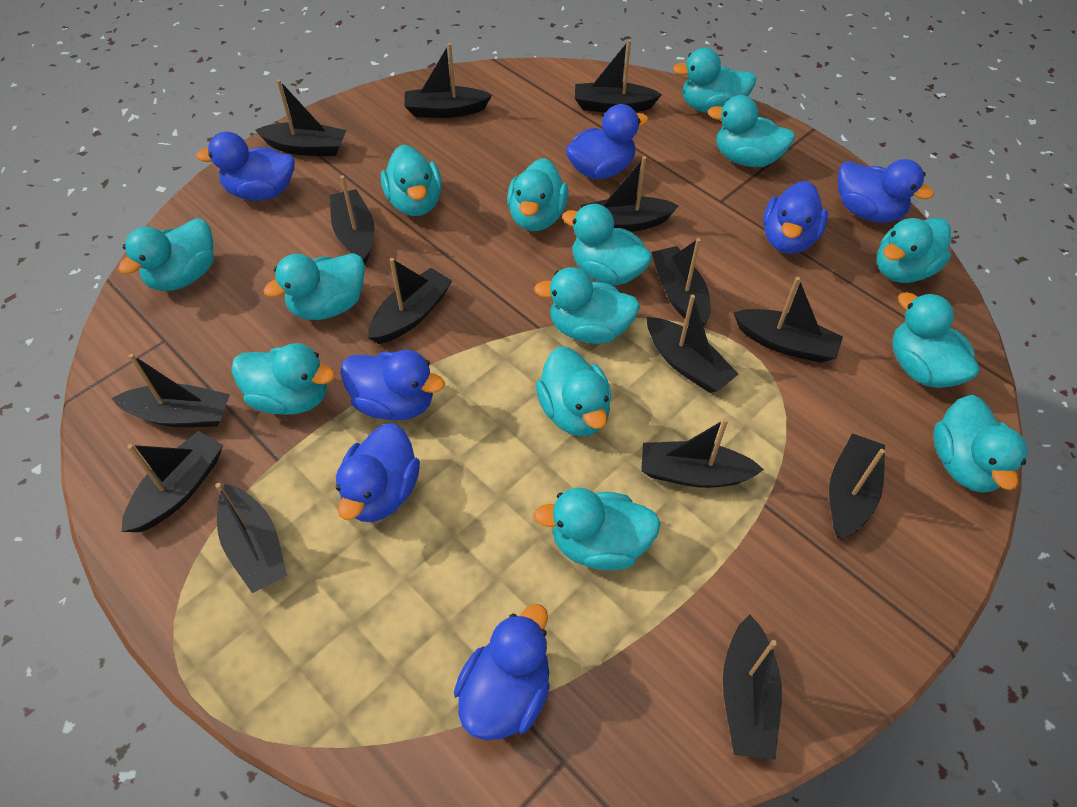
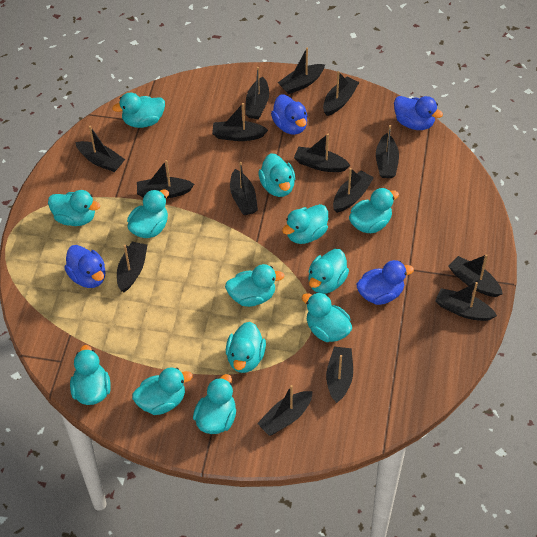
blue duck: 7 -> 4
turquoise duck: 14 -> 13

